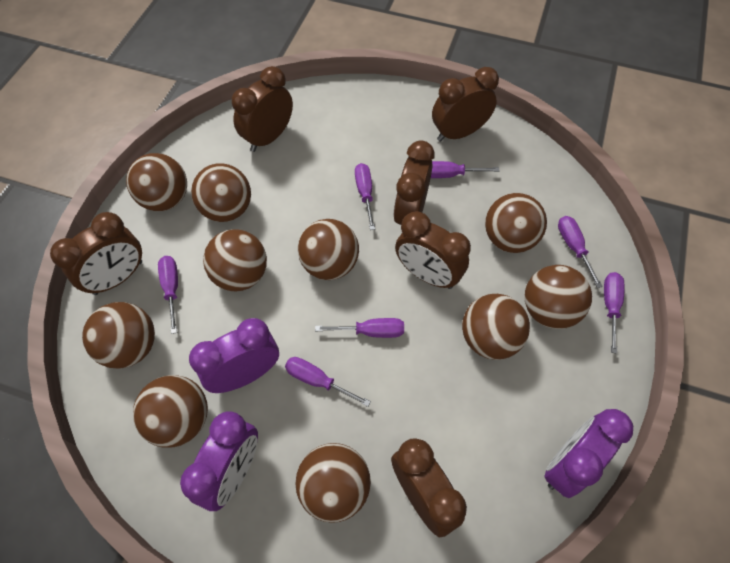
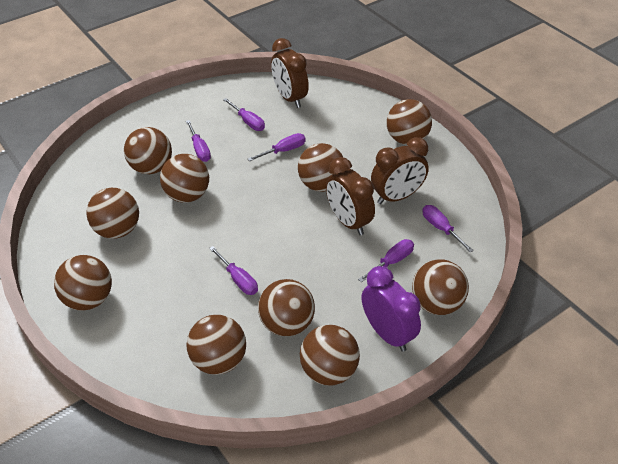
brown clock: 6 -> 3
purple clock: 3 -> 1
purple screwdriver: 7 -> 6

